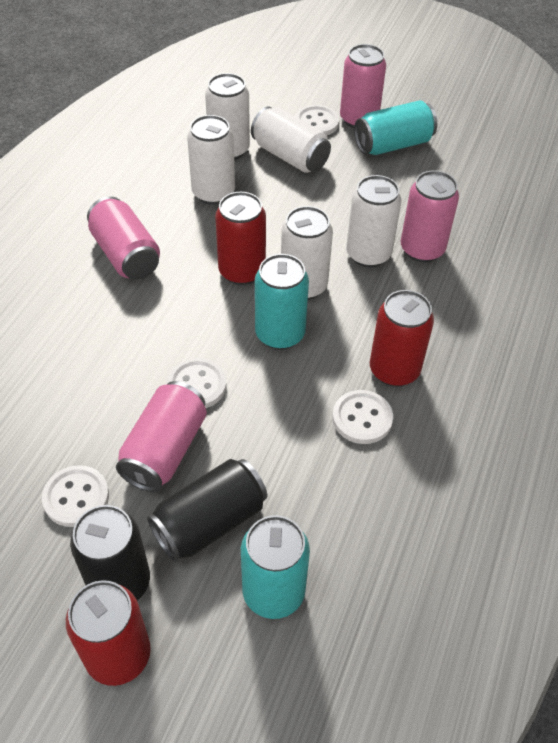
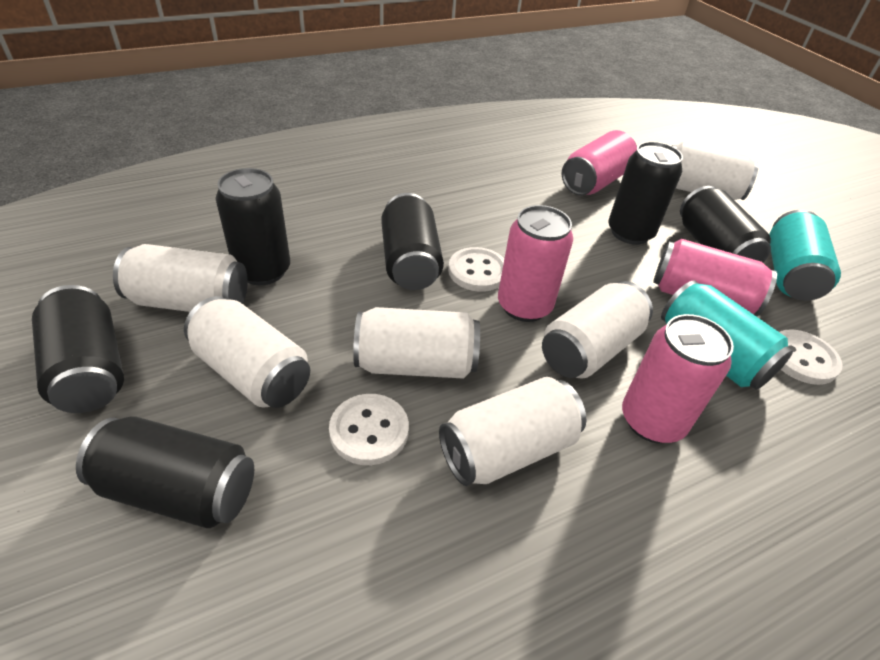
black can: 2 -> 6
red can: 3 -> 0
turquoise can: 3 -> 2
white button: 4 -> 3
white can: 5 -> 6

